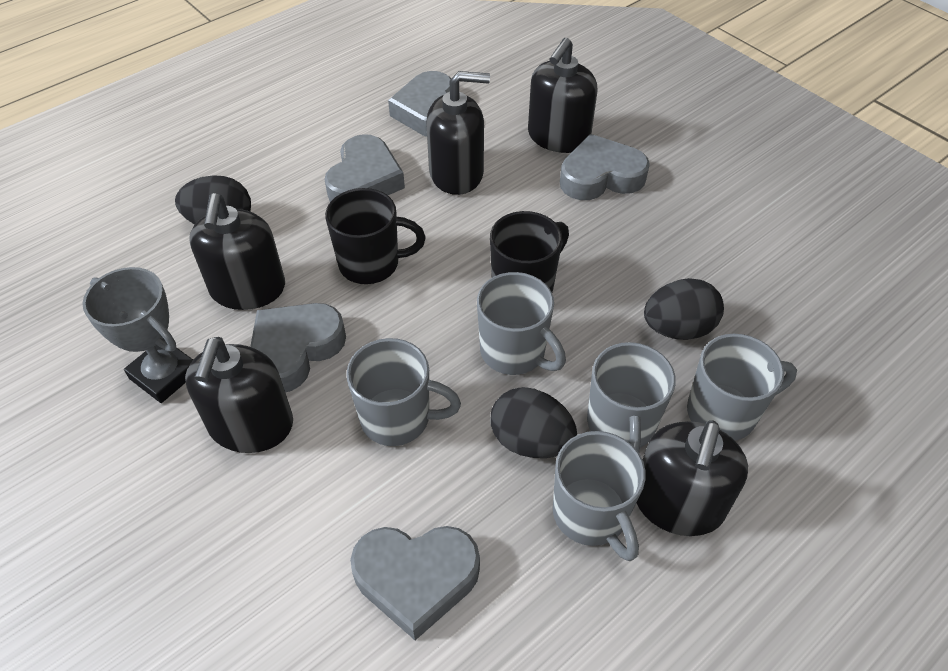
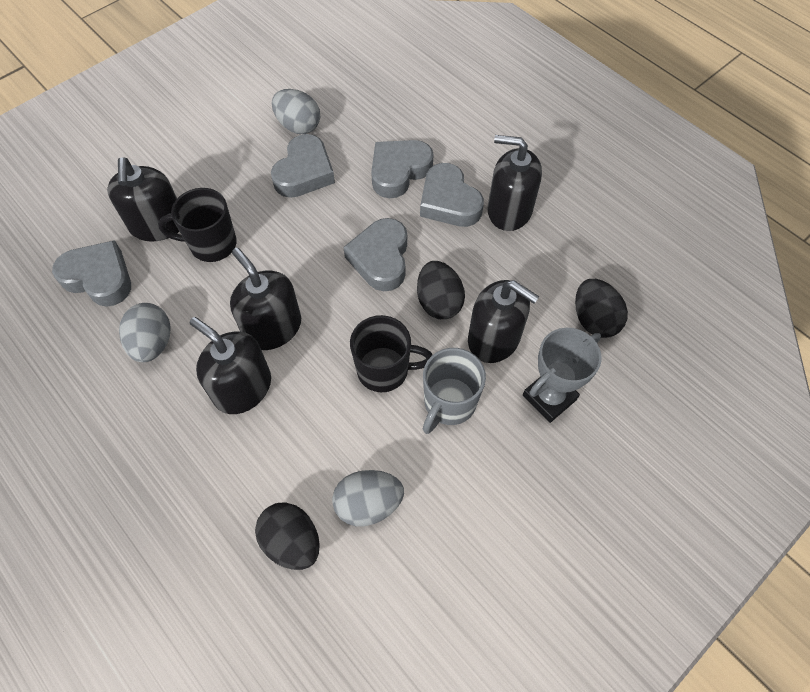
grey egg: 0 -> 3
grey mug: 5 -> 1

